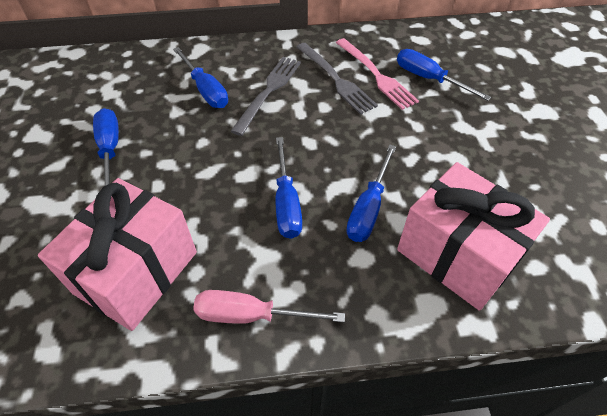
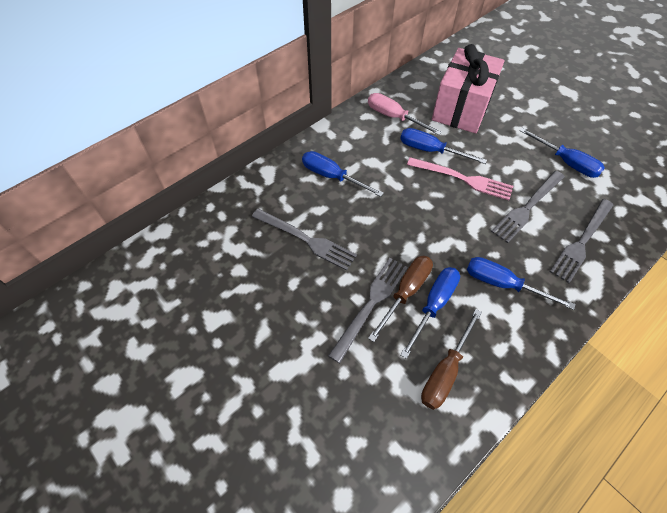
brown screwdriver: 0 -> 2
grey fork: 2 -> 4
pink gift: 2 -> 1

